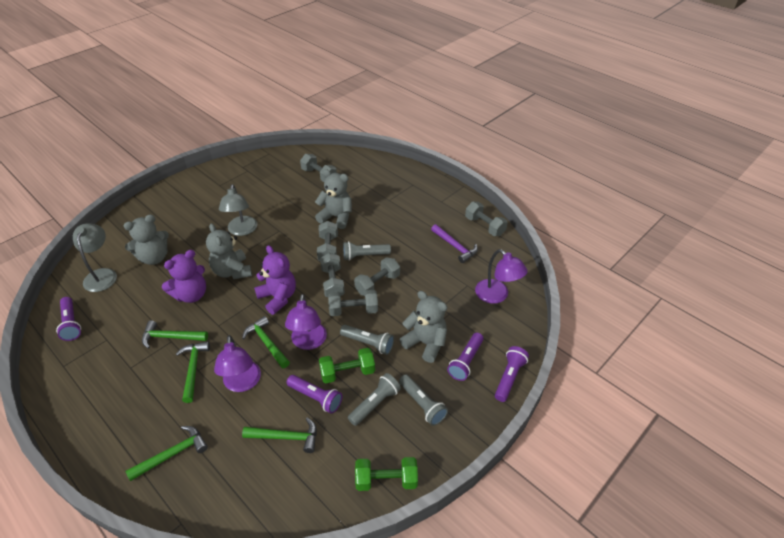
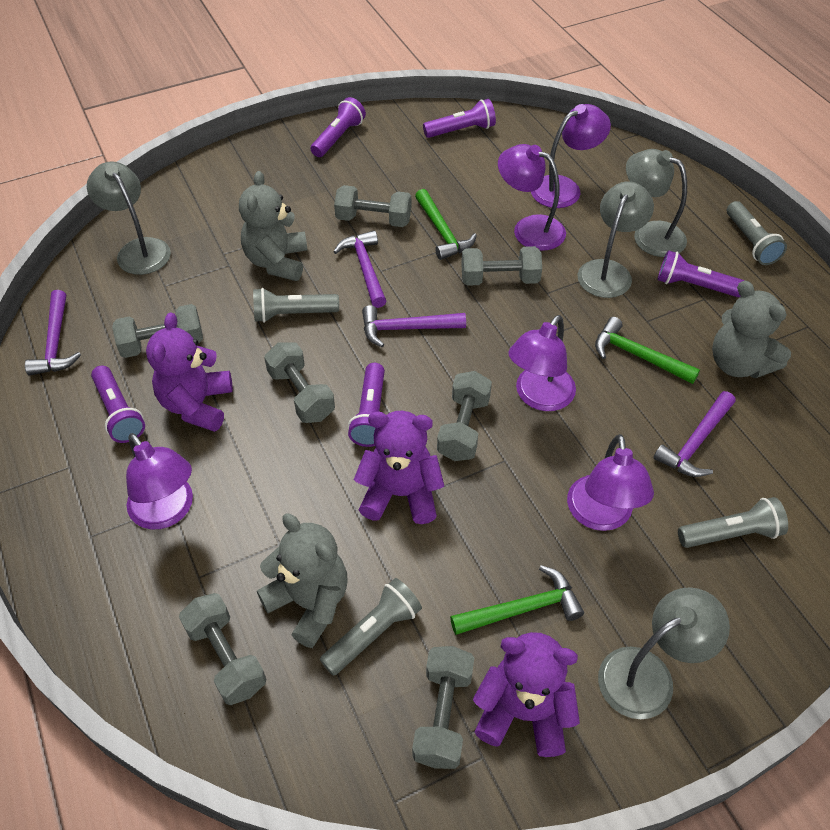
green dumbbell: 2 -> 0
green hammer: 5 -> 3
grey dumbbell: 6 -> 7
grey lamp: 2 -> 4
grey teddy bear: 4 -> 3
purple flashlight: 4 -> 5
purple hammer: 1 -> 4
purple lamp: 3 -> 5
purple teddy bear: 2 -> 3

